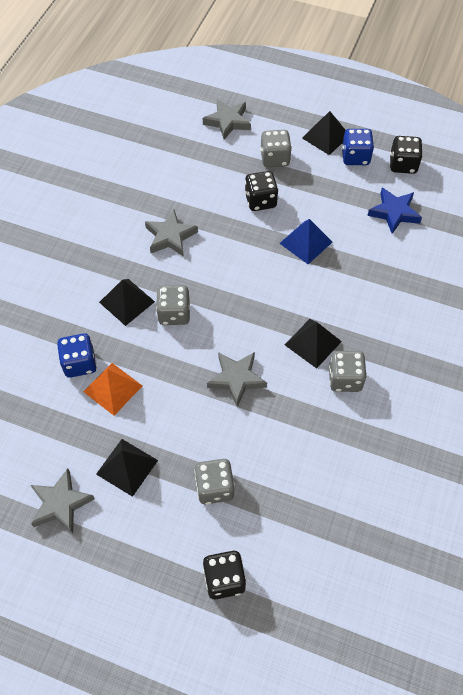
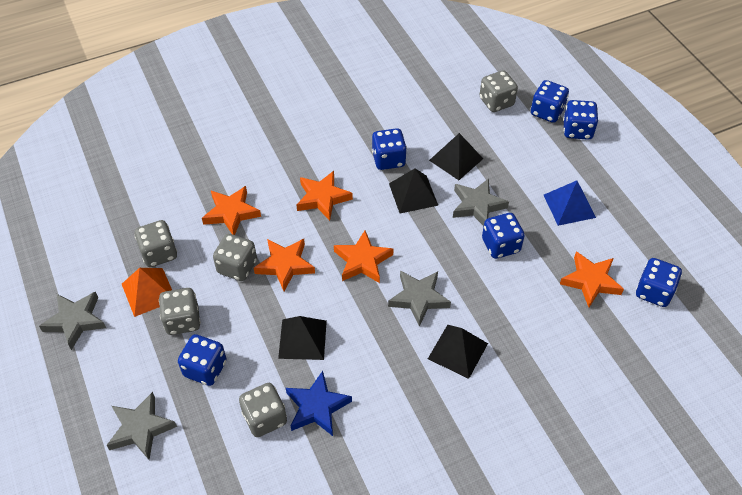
black dice: 3 -> 0
blue dice: 2 -> 6
grey dice: 4 -> 5
orange star: 0 -> 5

